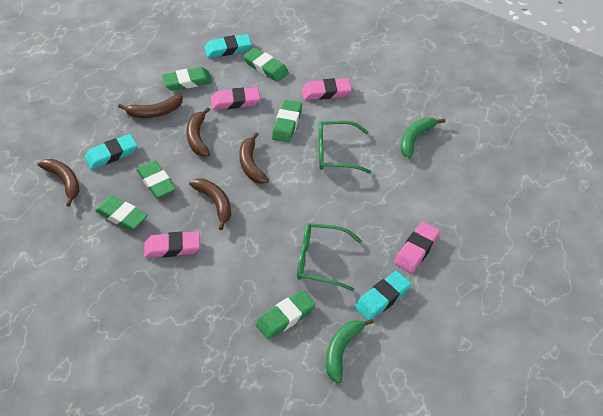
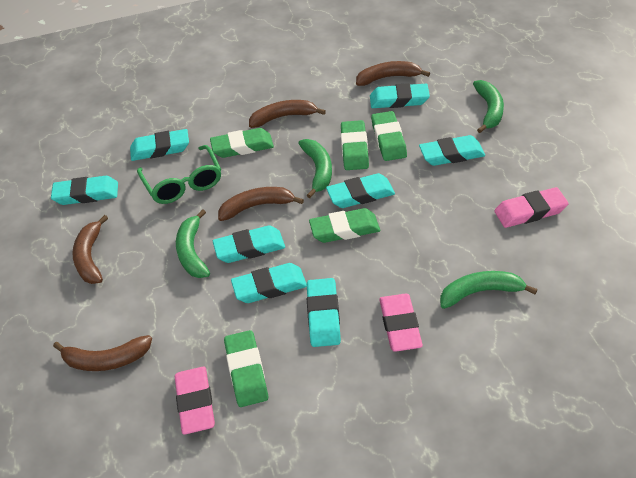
green banana: 2 -> 4
green eraser: 6 -> 5
green glasses: 2 -> 1
pink eraser: 4 -> 3
turquoise eraser: 3 -> 8

